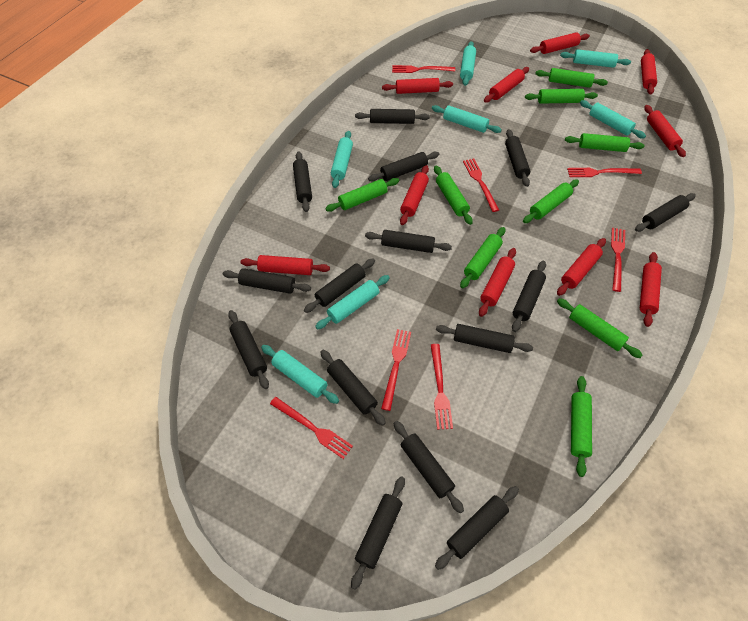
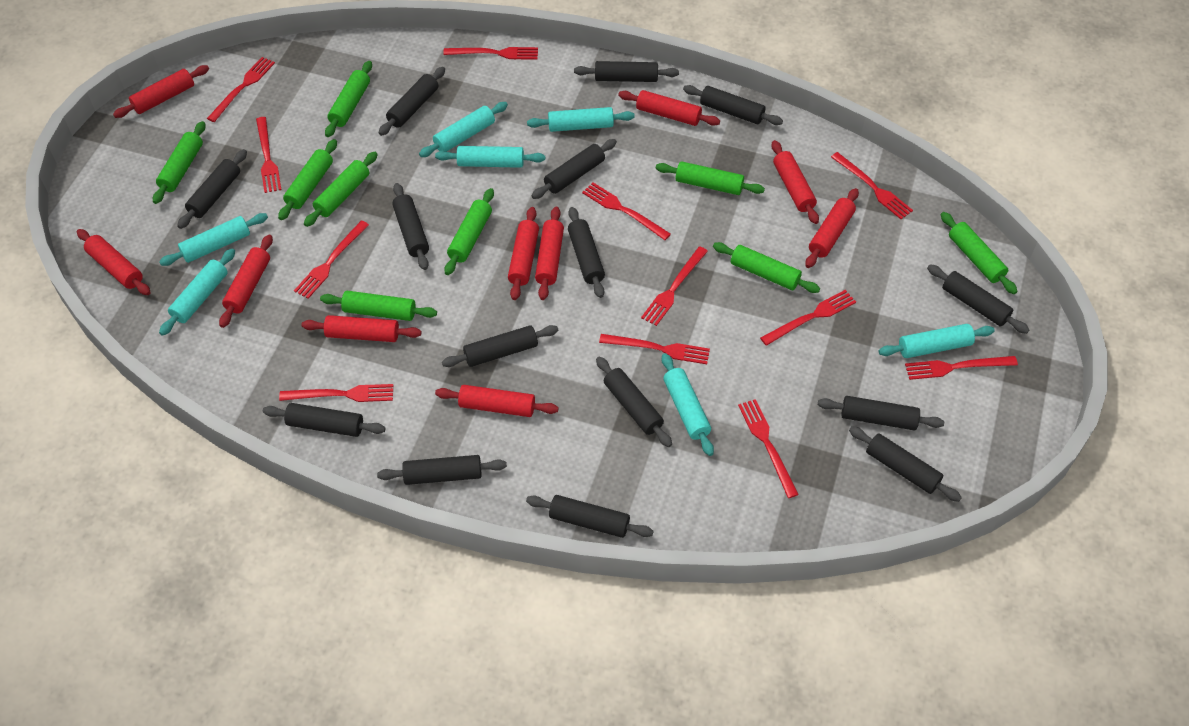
red fork: 7 -> 12

